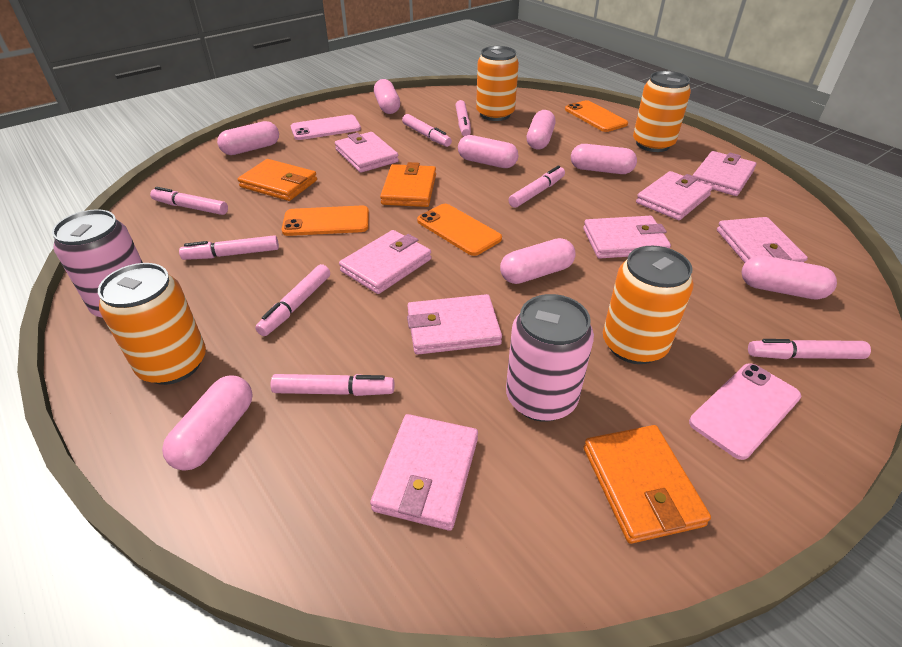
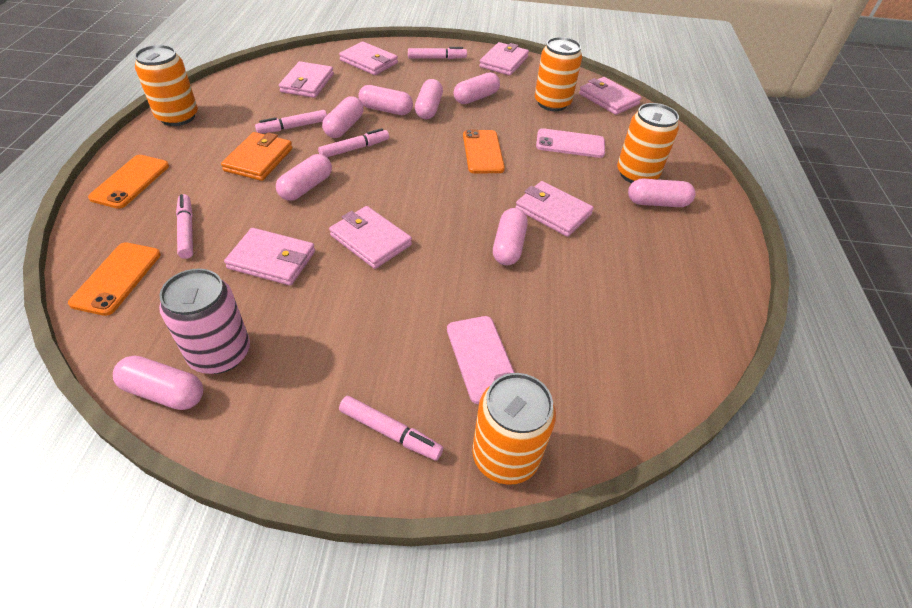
orange wallet: 3 -> 1
pink can: 2 -> 1
pink marker: 8 -> 5
pink wallet: 8 -> 7

